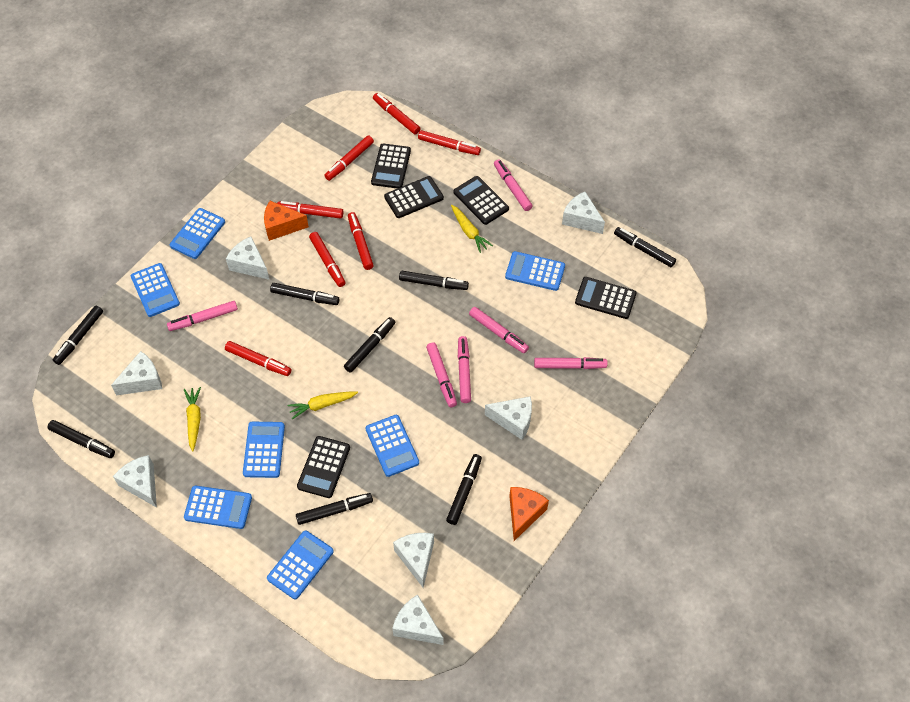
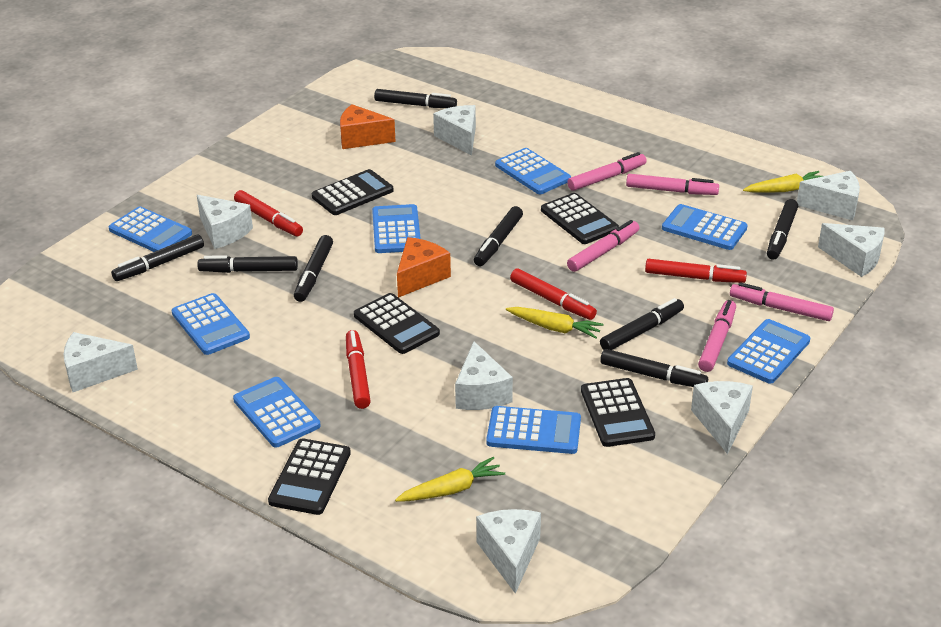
blue calculator: 7 -> 8
pink marker: 6 -> 5
red marker: 7 -> 4
white cheese: 7 -> 8

